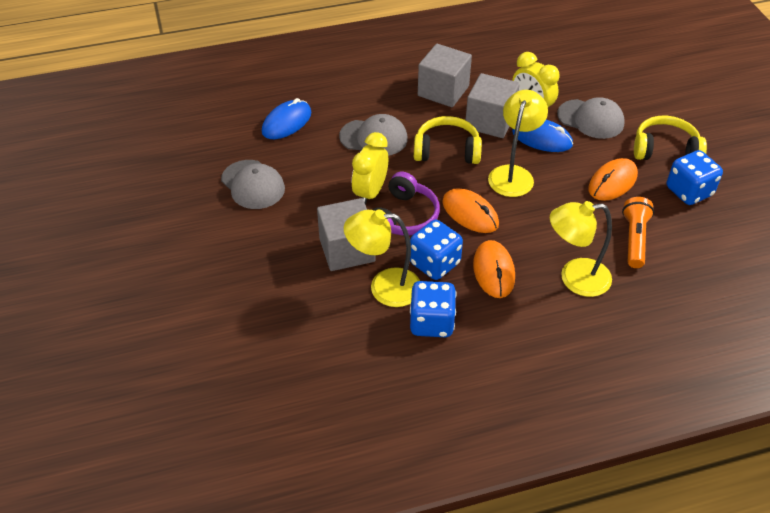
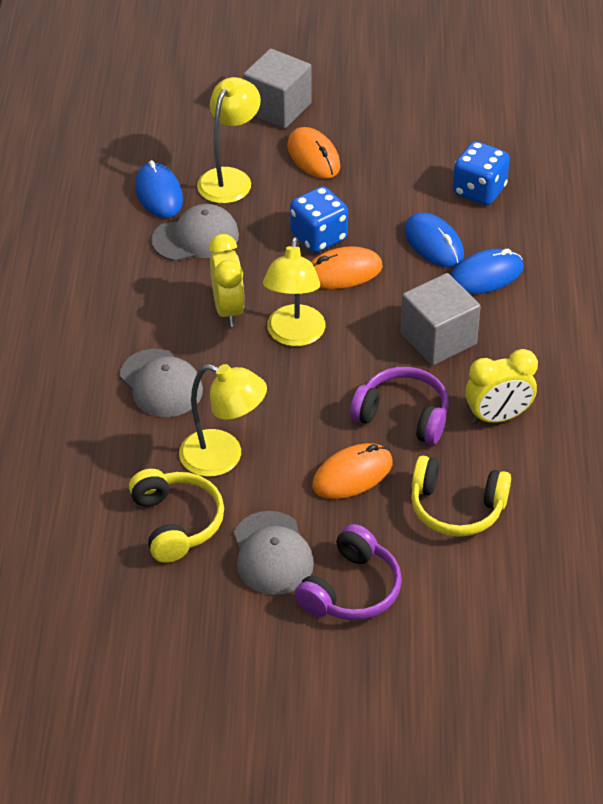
blue dice: 3 -> 2
blue mouse: 2 -> 3
grey cube: 3 -> 2
orange flashlight: 1 -> 0
purple headphones: 1 -> 2

